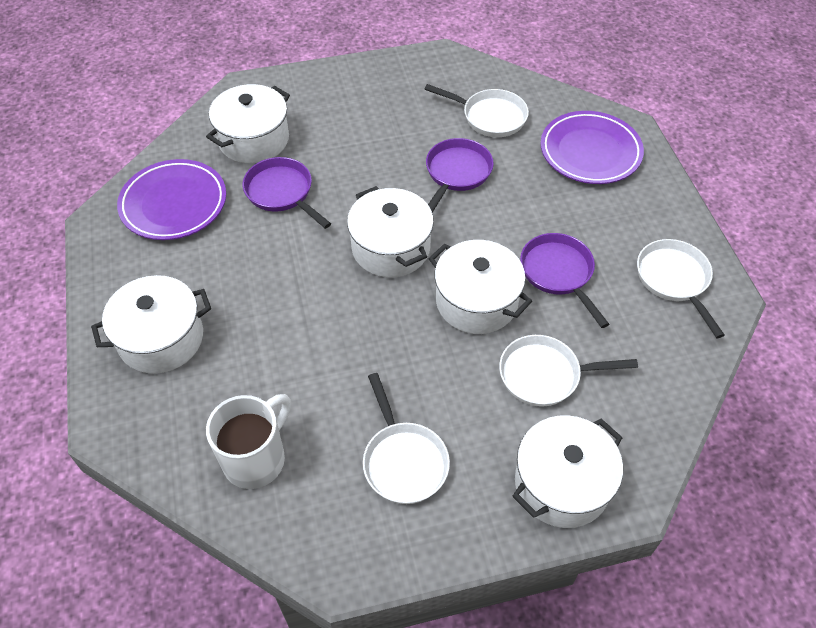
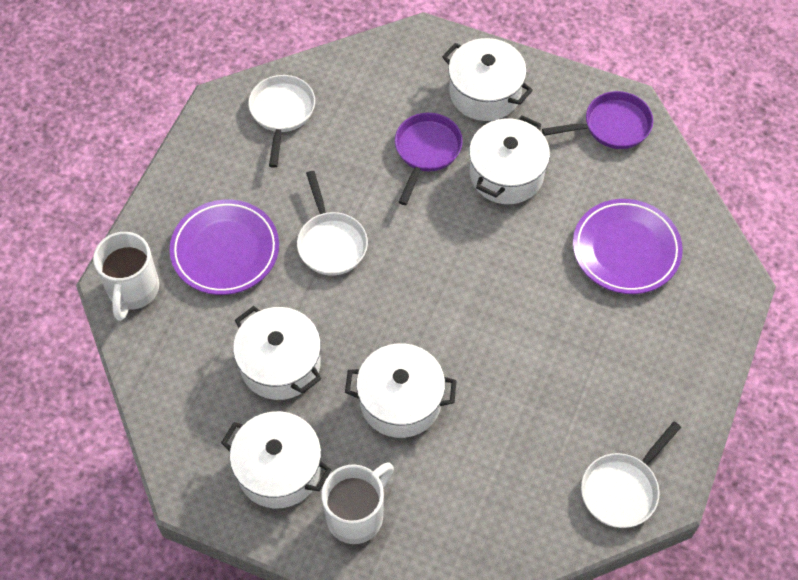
purple pan: 3 -> 2
white mug: 1 -> 2
white pan: 4 -> 3

